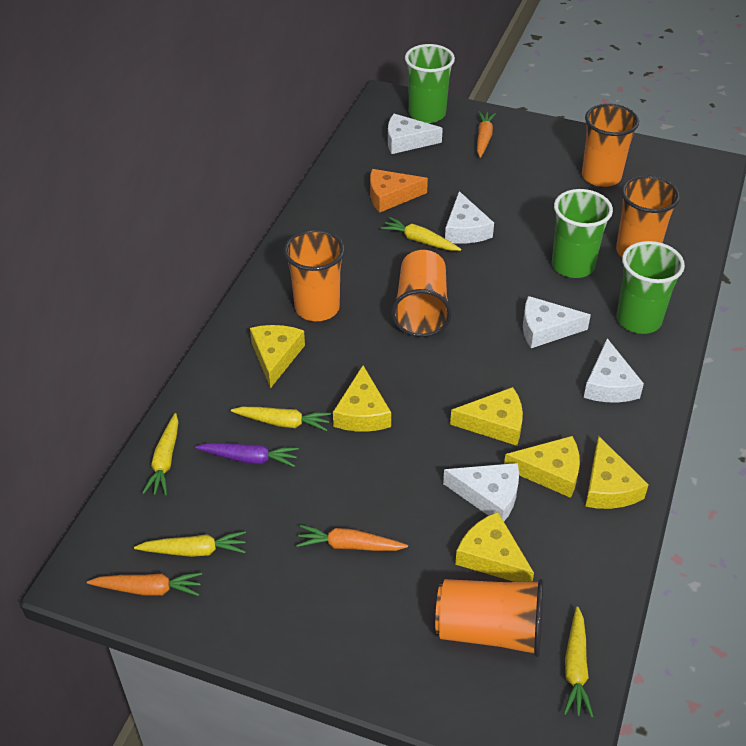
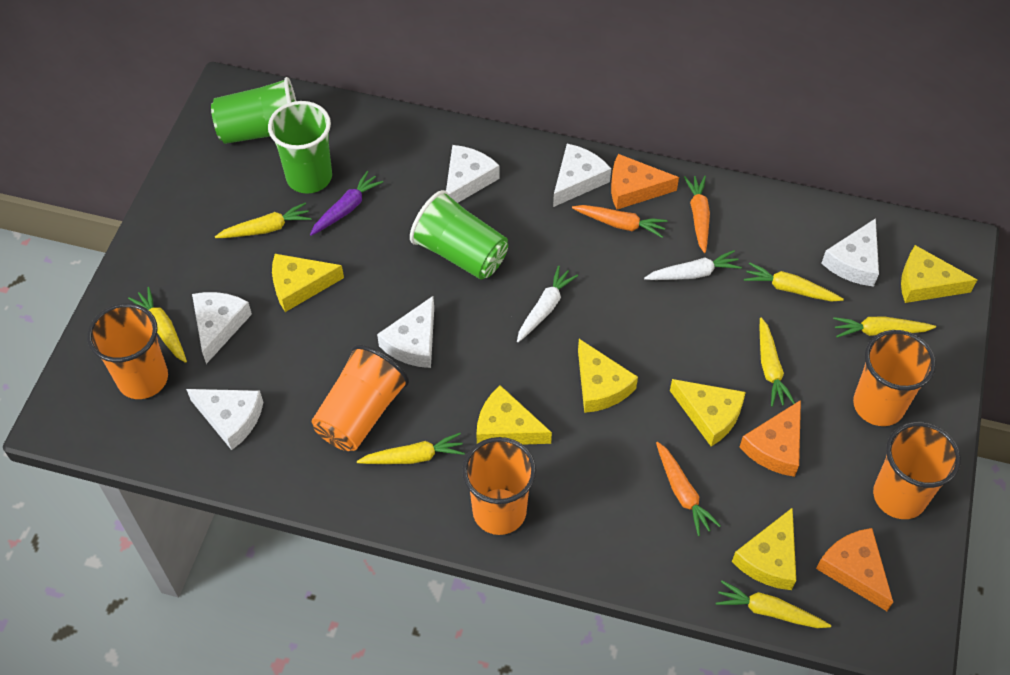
orange cheese: 1 -> 3
white carrot: 0 -> 2
white cheese: 5 -> 6
yellow carrot: 5 -> 7

